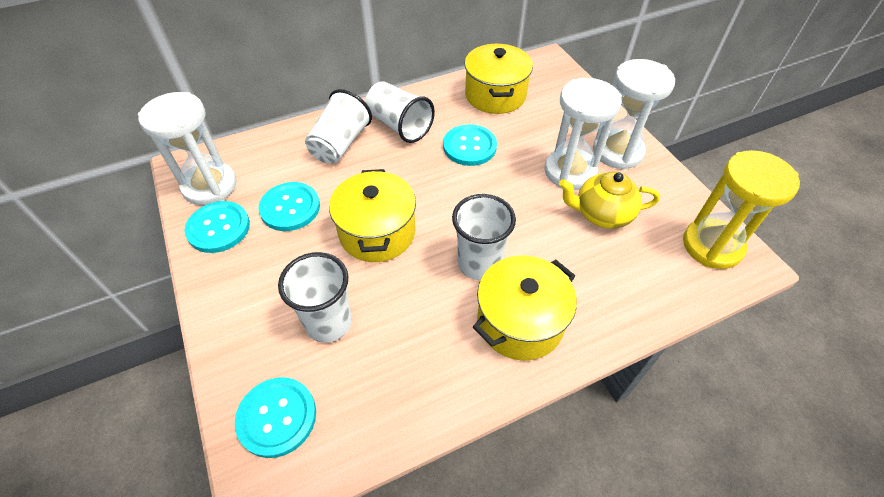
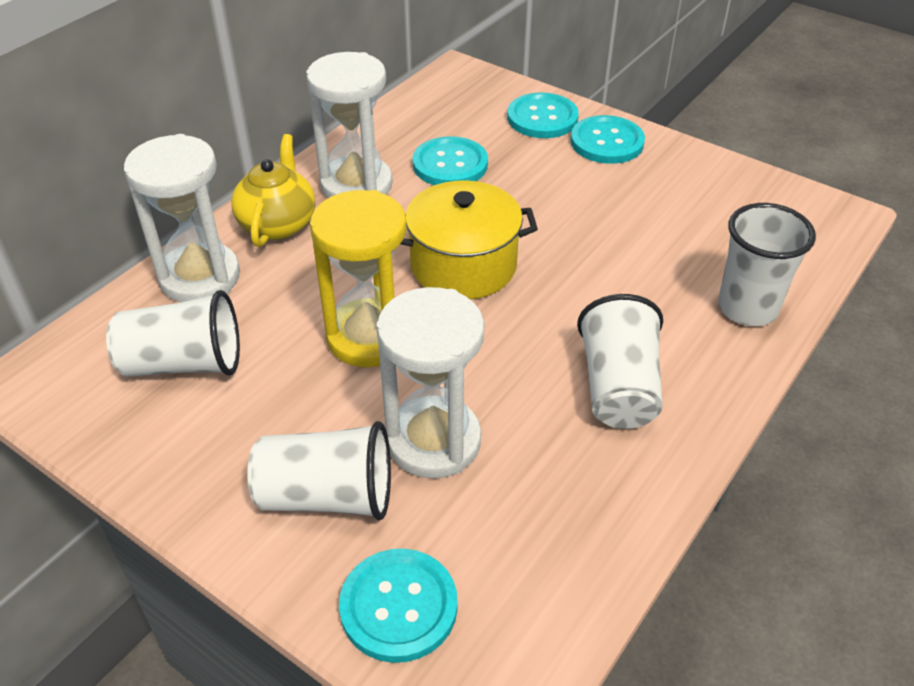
yellow pot: 3 -> 1

